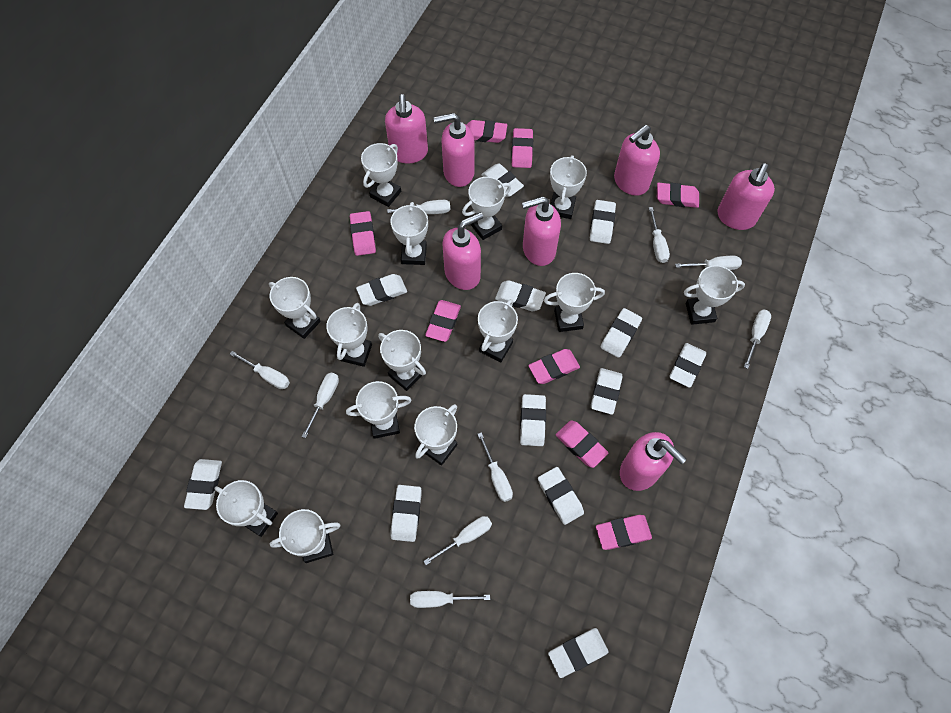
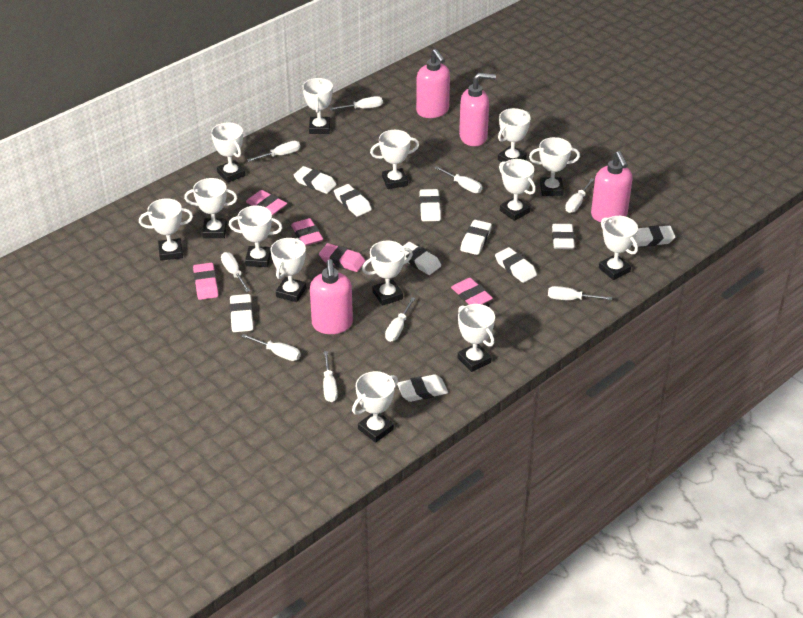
pink eraser: 8 -> 5
pink soap dispenser: 7 -> 4
white eraser: 12 -> 10

